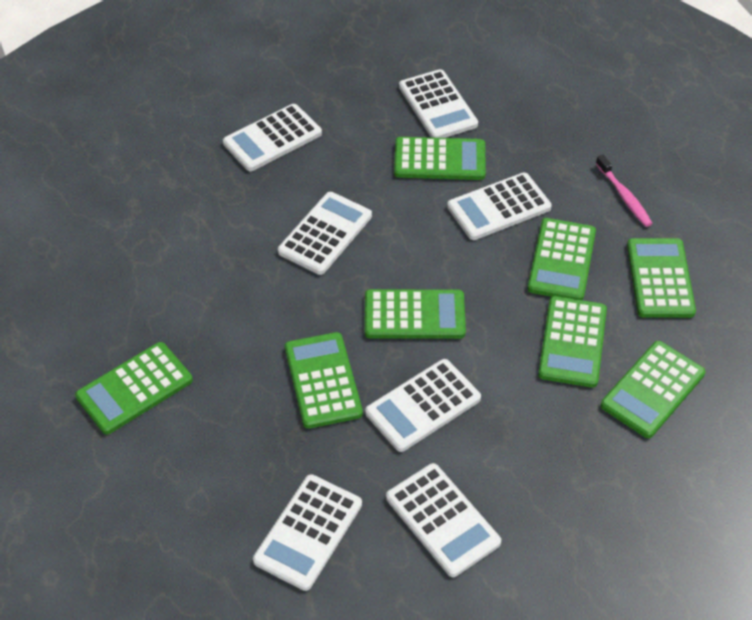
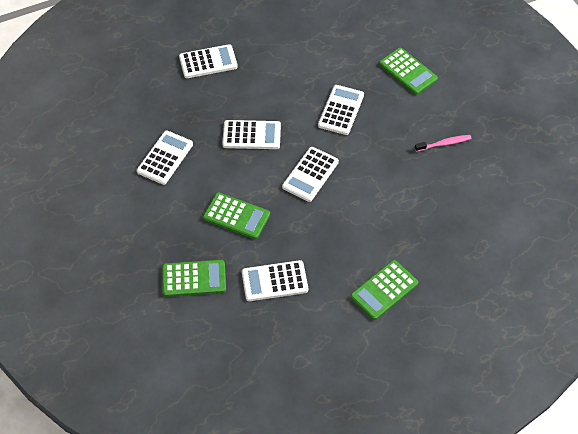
green calculator: 8 -> 4
white calculator: 7 -> 6

